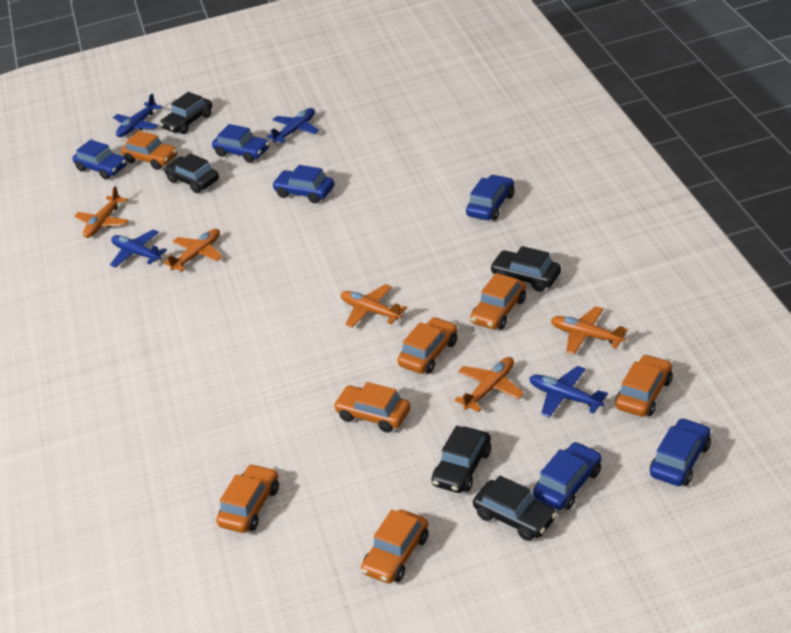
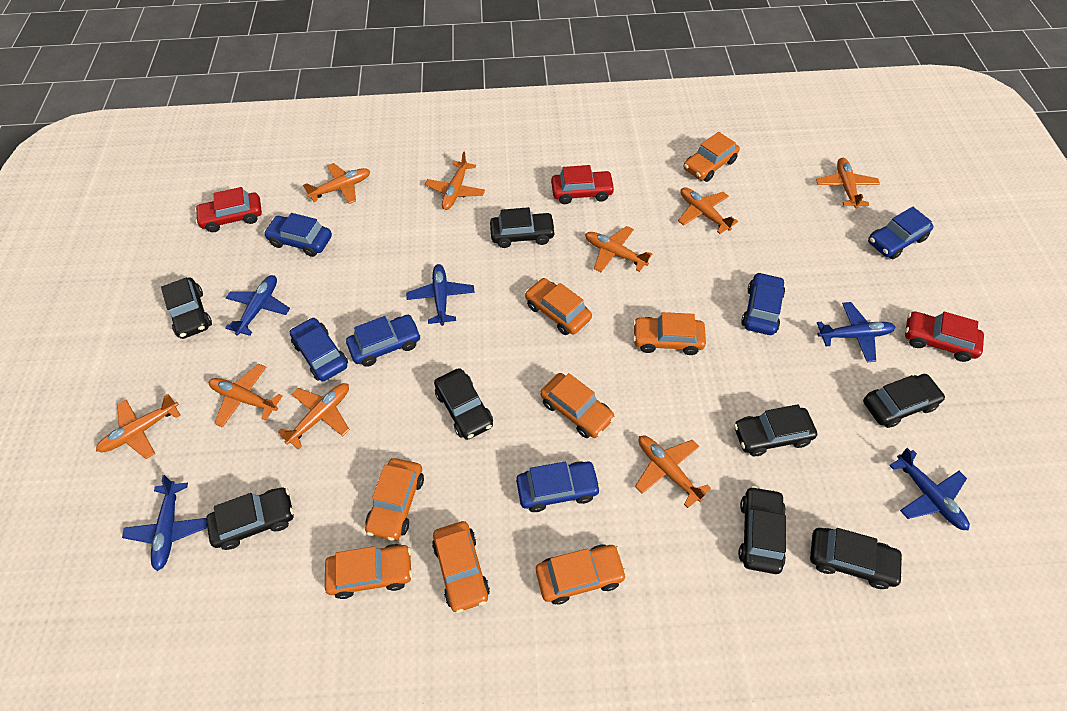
black car: 5 -> 8
blue plane: 4 -> 5
orange car: 7 -> 8
orange plane: 5 -> 9
red car: 0 -> 3

